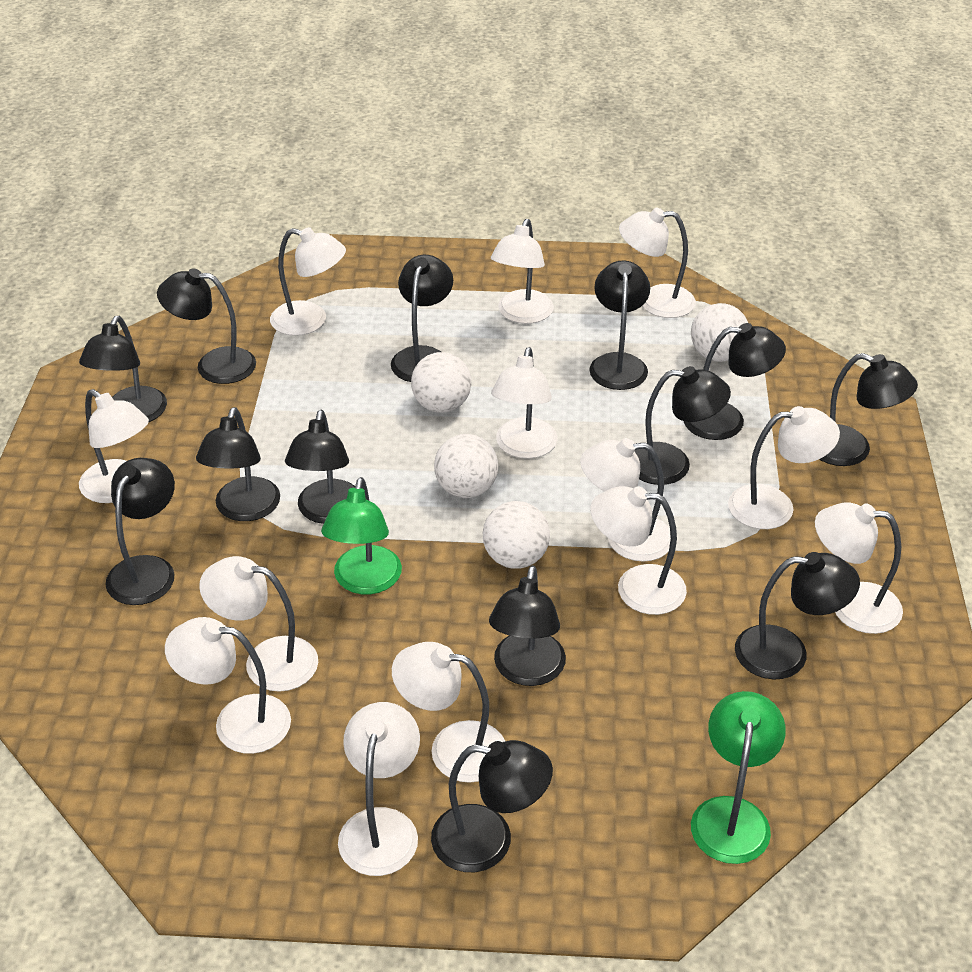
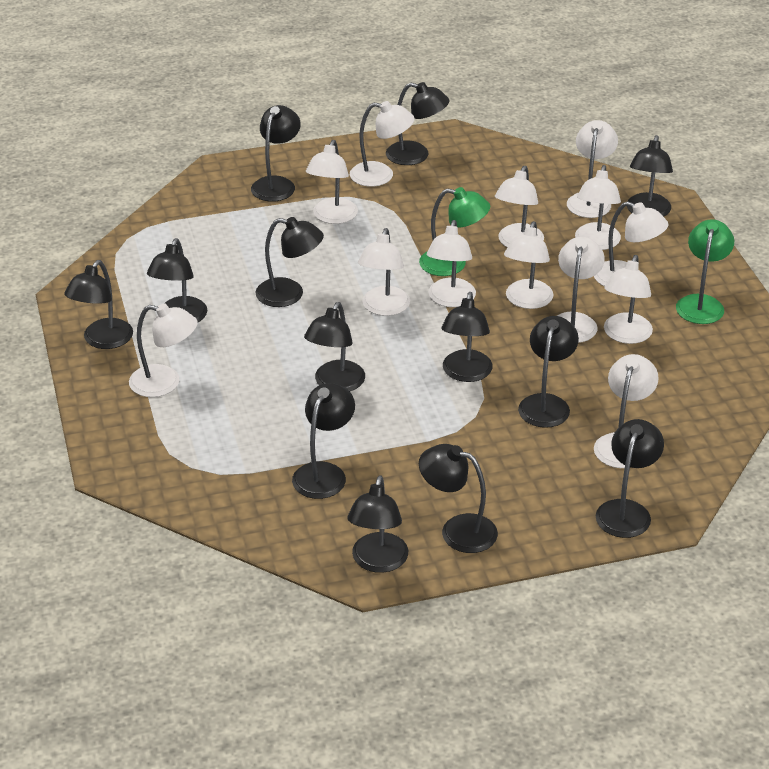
white ball: 4 -> 0

